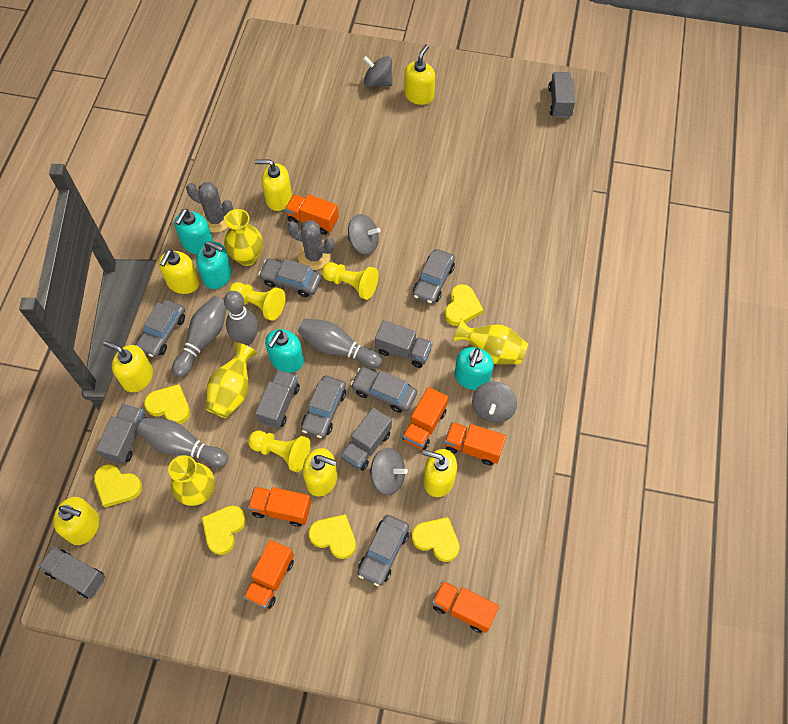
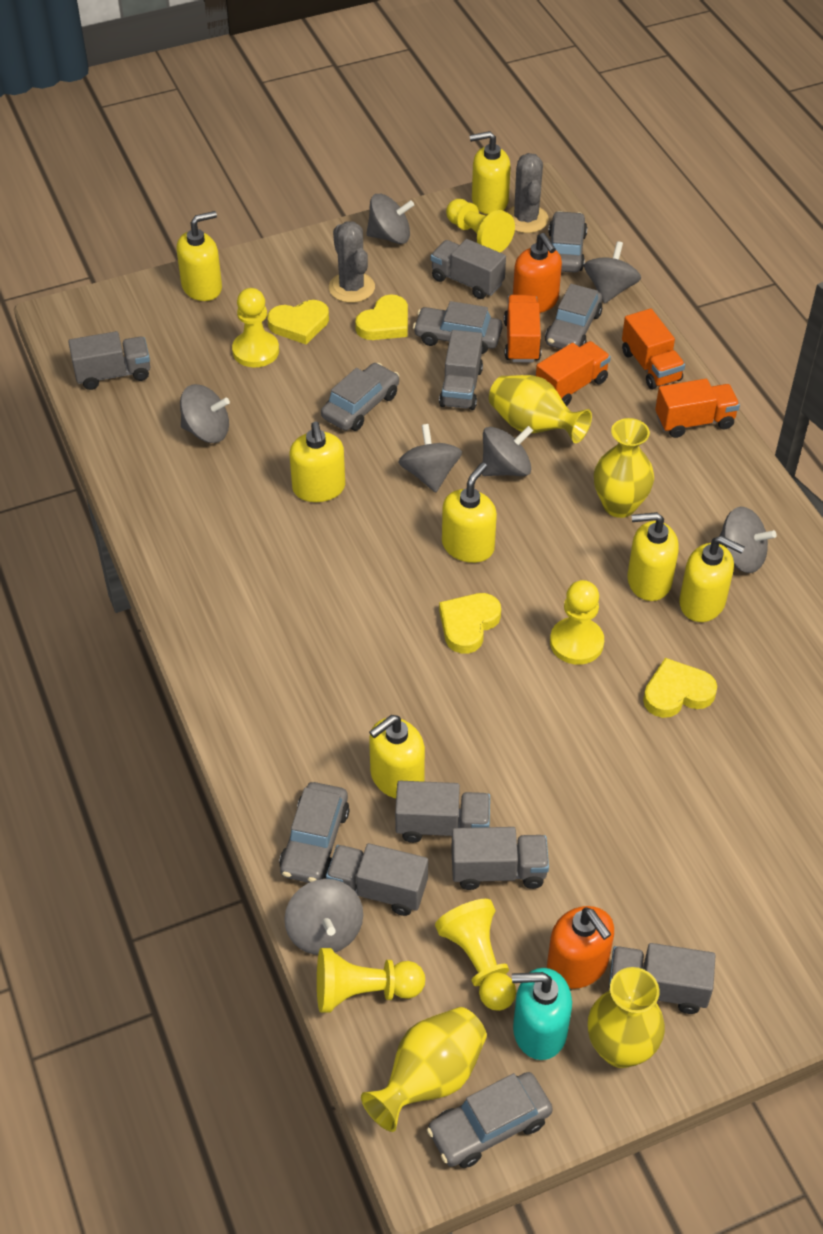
grey bowling pin: 4 -> 0
grey spinning top: 4 -> 7
grey truck: 6 -> 7
orange soap dispenser: 0 -> 2
orange truck: 6 -> 4
turquoise soap dispenser: 4 -> 1
yellow heart: 6 -> 4
yellow pawn: 3 -> 5

